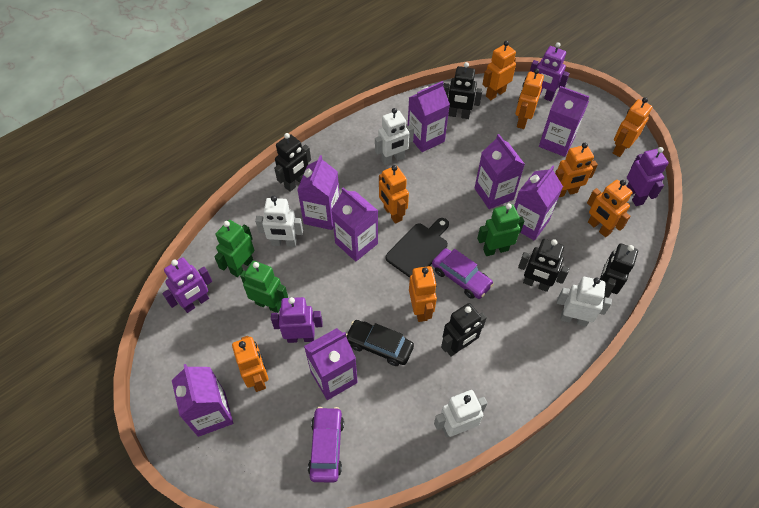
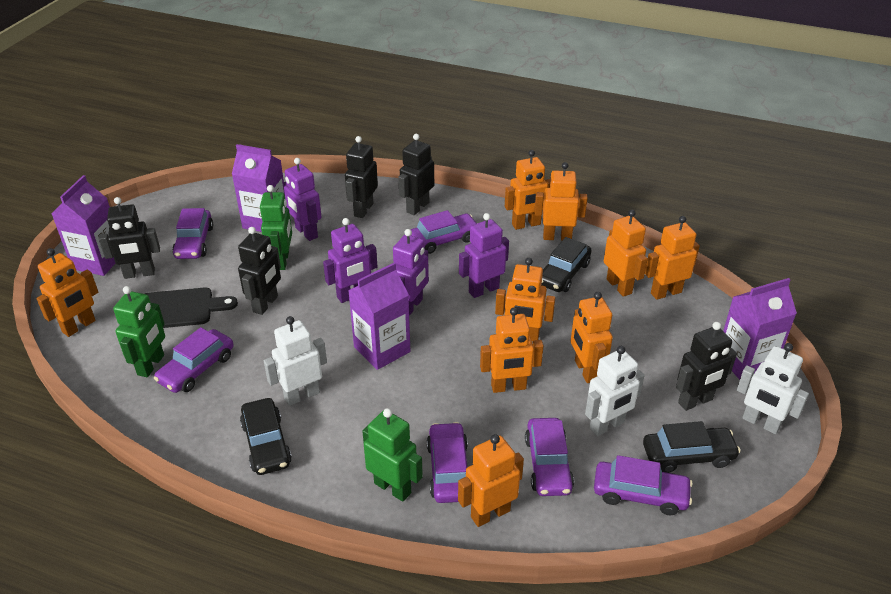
black car: 1 -> 3
orange robot: 8 -> 9
purple car: 2 -> 6
purple carton: 8 -> 4
white robot: 4 -> 3

